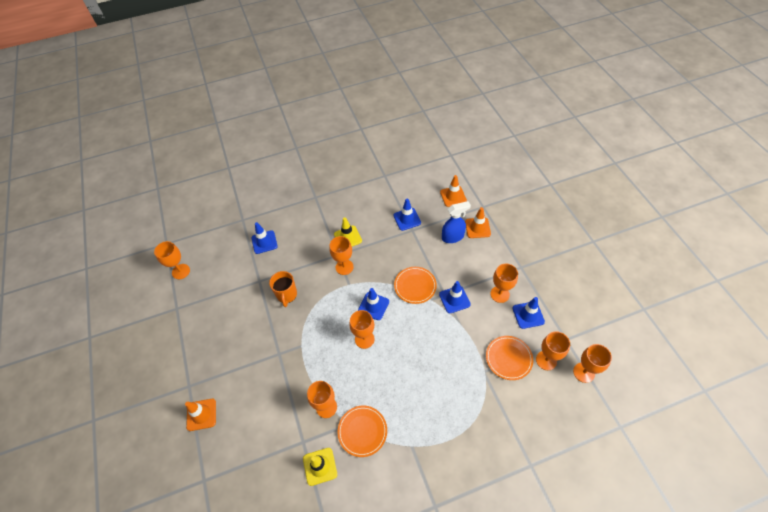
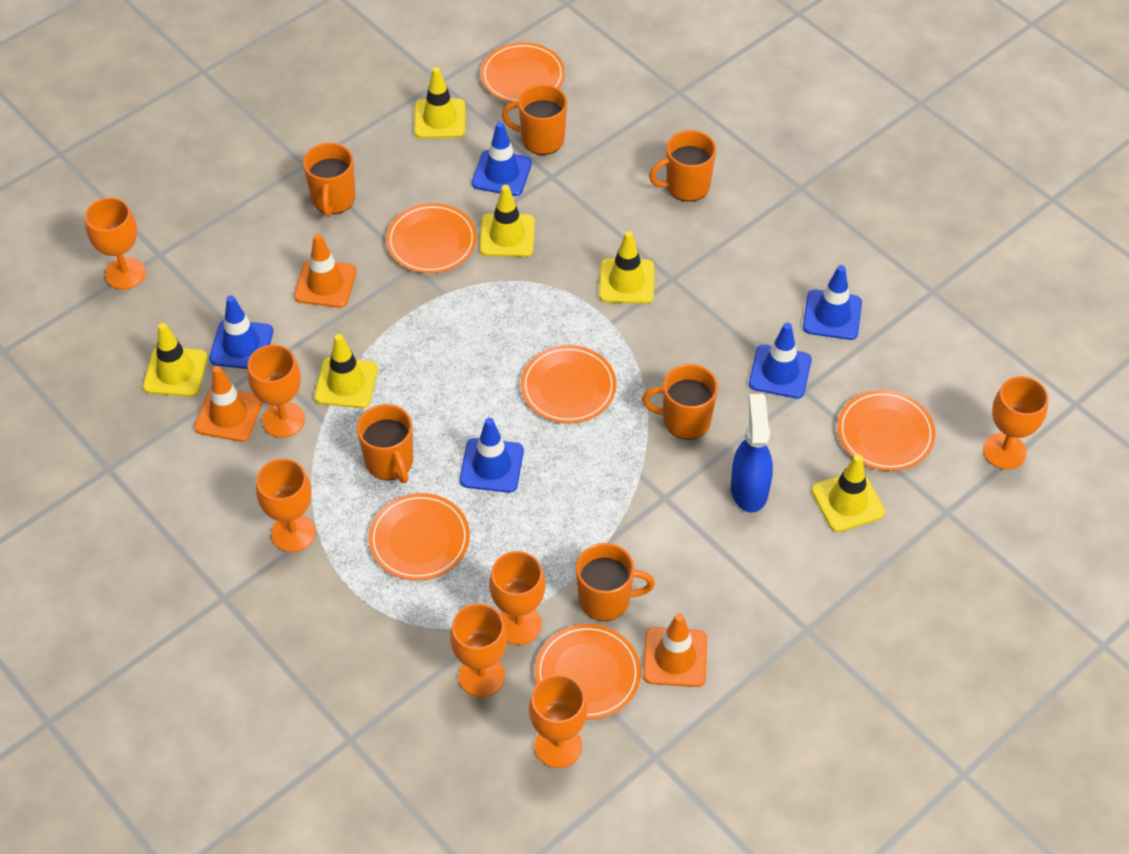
orange mug: 1 -> 6
orange plate: 3 -> 6
yellow traffic cone: 2 -> 6

